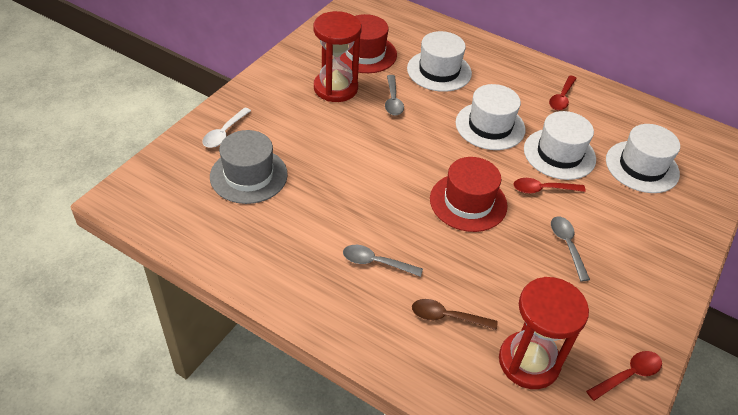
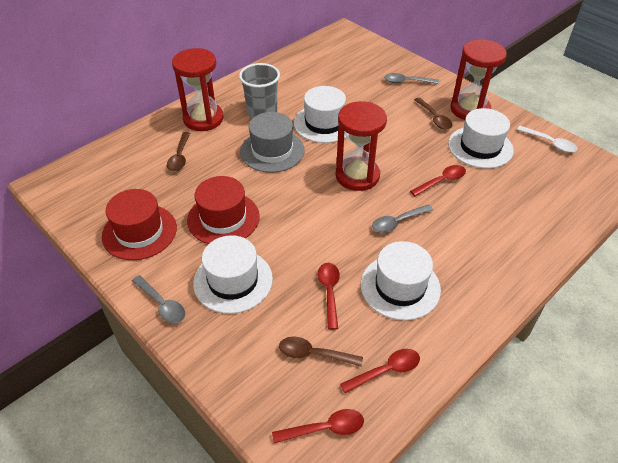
brown spoon: 1 -> 3
grey cup: 0 -> 1
red hourglass: 2 -> 3
red spoon: 3 -> 4

